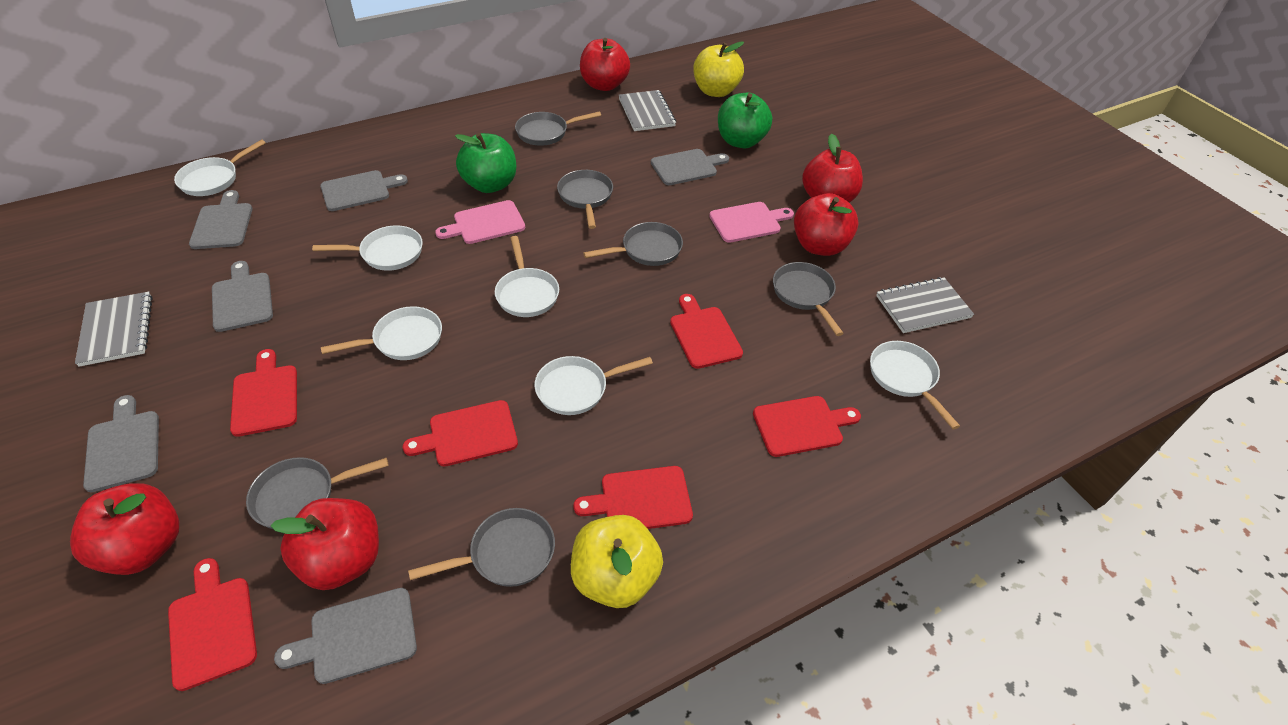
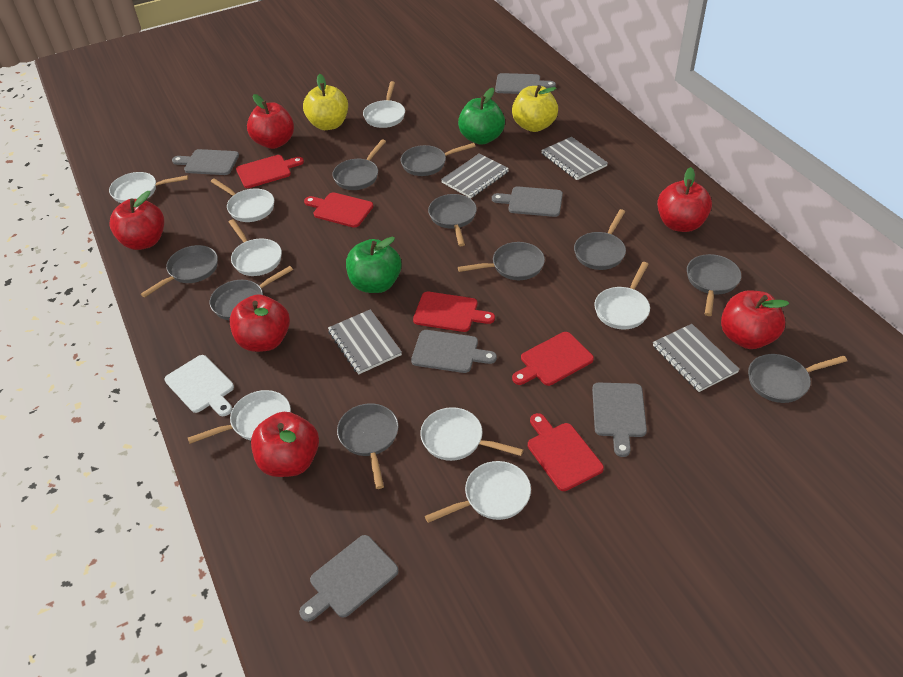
grey notebook: 3 -> 4
grey pan: 6 -> 10
pink cutting board: 2 -> 0
red apple: 5 -> 6
red cutting board: 6 -> 5
white cutting board: 0 -> 1
white pan: 6 -> 8

